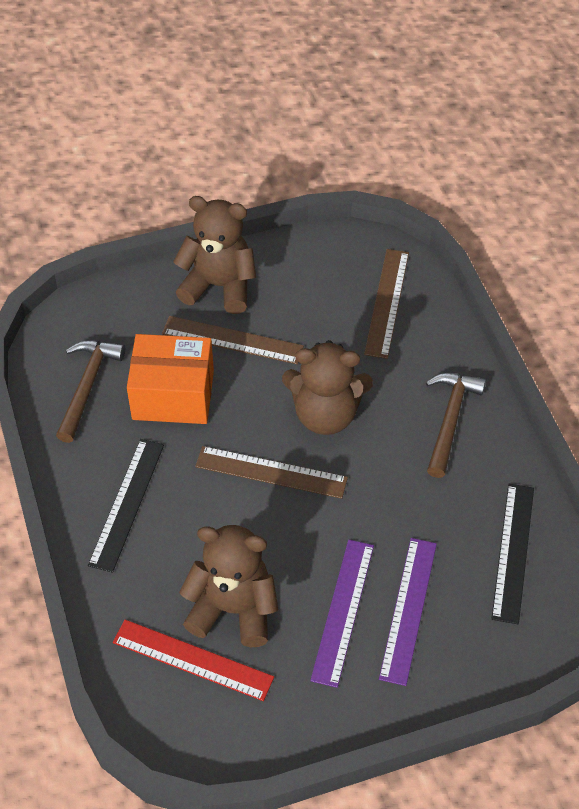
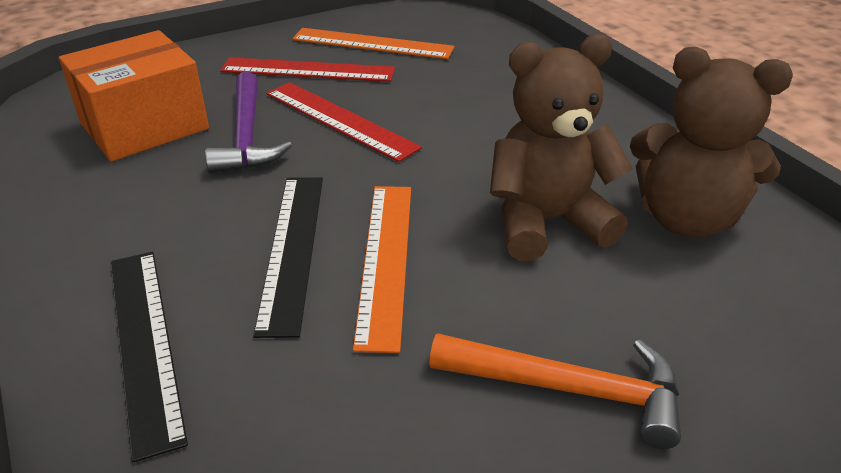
brown hammer: 2 -> 0
brown ruler: 3 -> 0
brown teddy bear: 3 -> 2
orange hammer: 0 -> 1
orange ruler: 0 -> 2
purple hammer: 0 -> 1
purple ruler: 2 -> 0
red ruler: 1 -> 2

